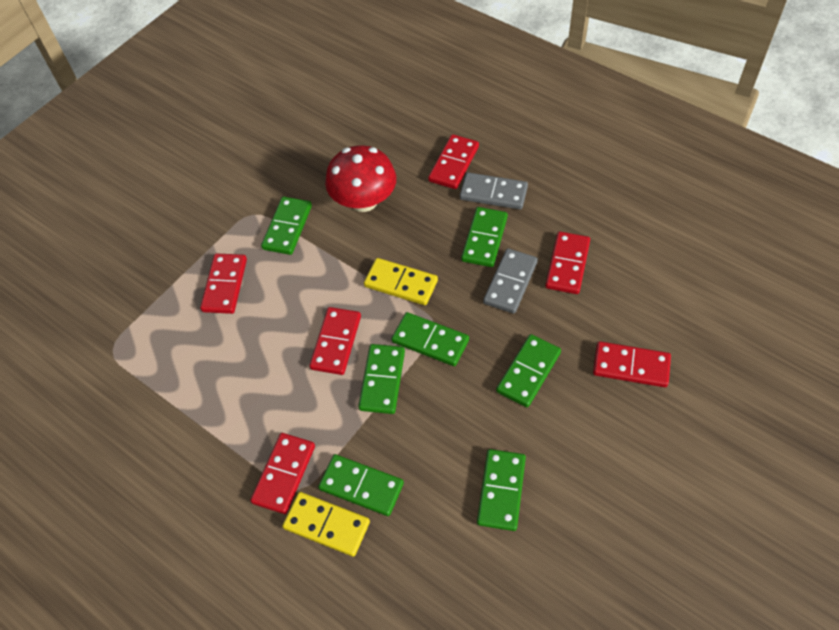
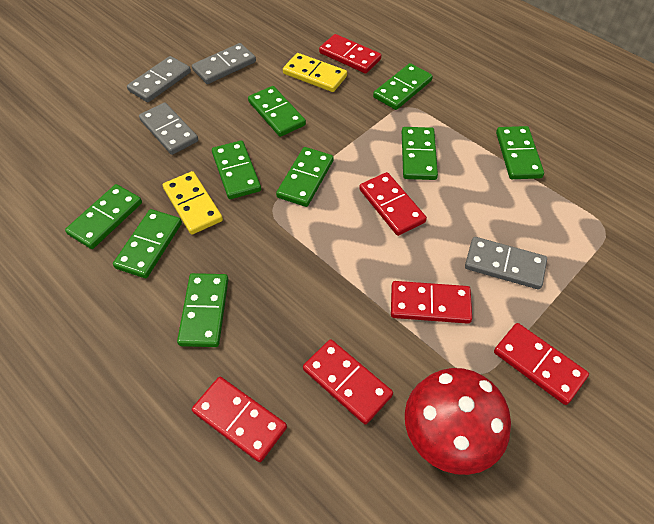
green domino: 7 -> 9
grey domino: 2 -> 4

